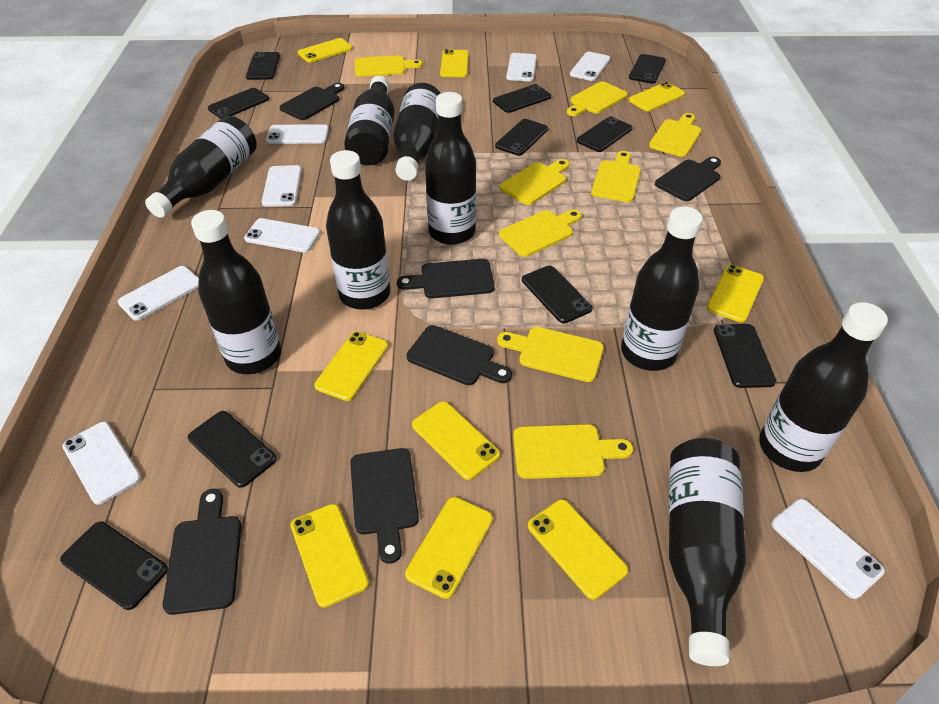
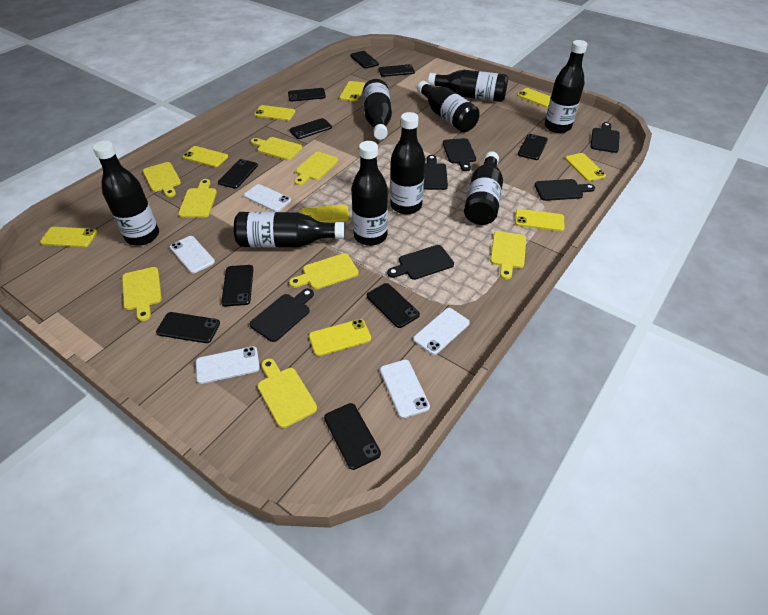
white phone: 8 -> 5

